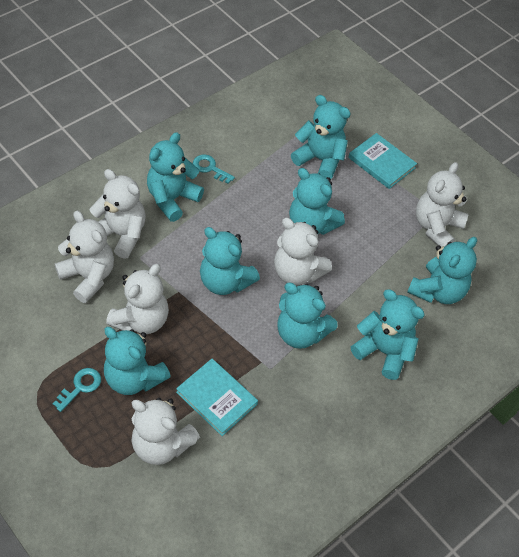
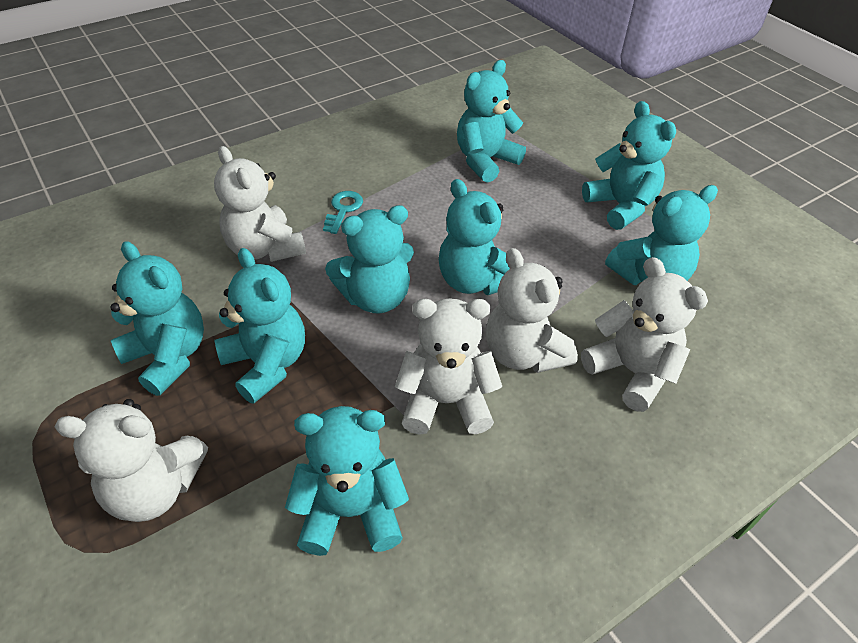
turquoise book: 2 -> 0
turquoise key: 2 -> 1
white teddy bear: 6 -> 5

